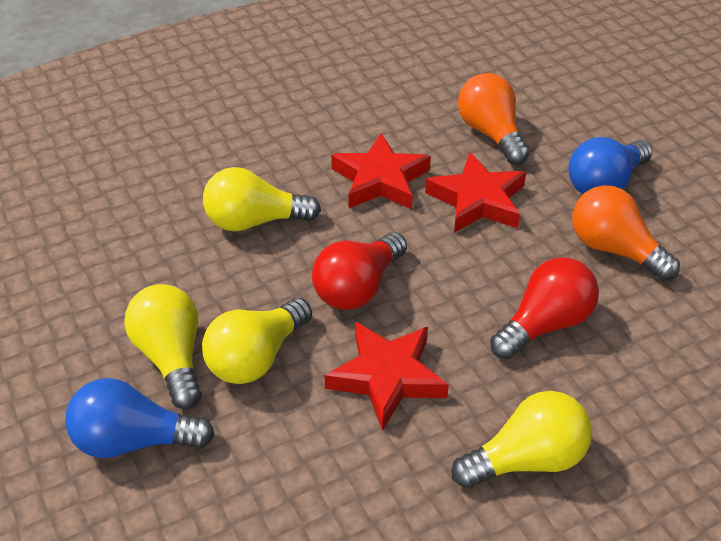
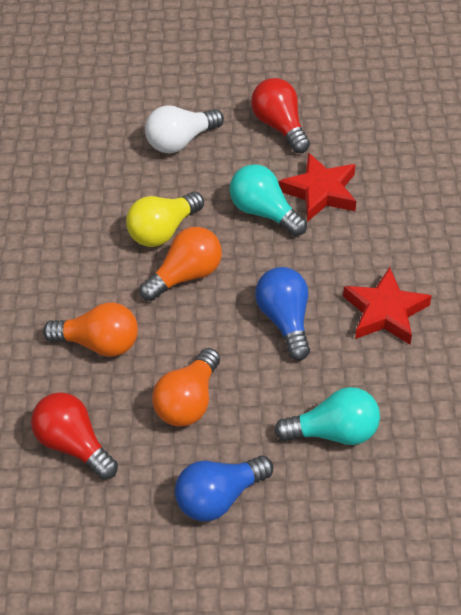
orange light bulb: 2 -> 3
red star: 3 -> 2
turquoise light bulb: 0 -> 2
white light bulb: 0 -> 1
yellow light bulb: 4 -> 1

